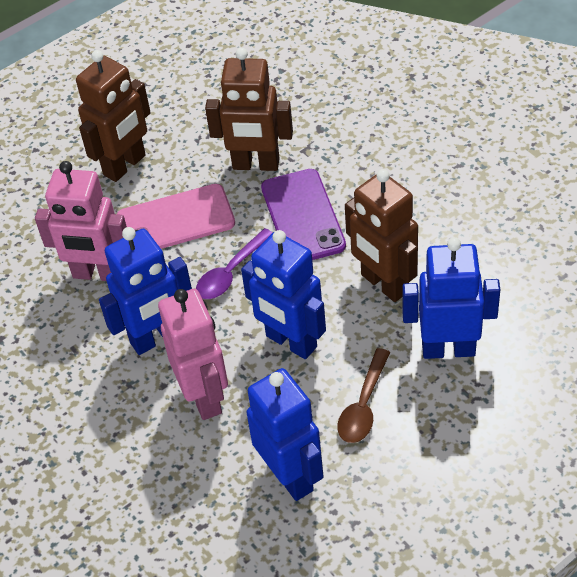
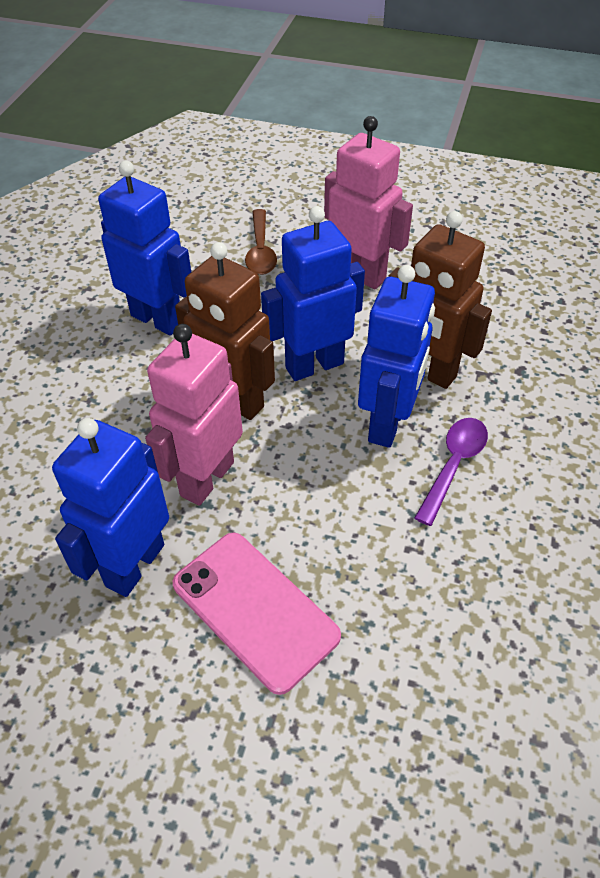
brown robot: 3 -> 2
purple phone: 1 -> 0

